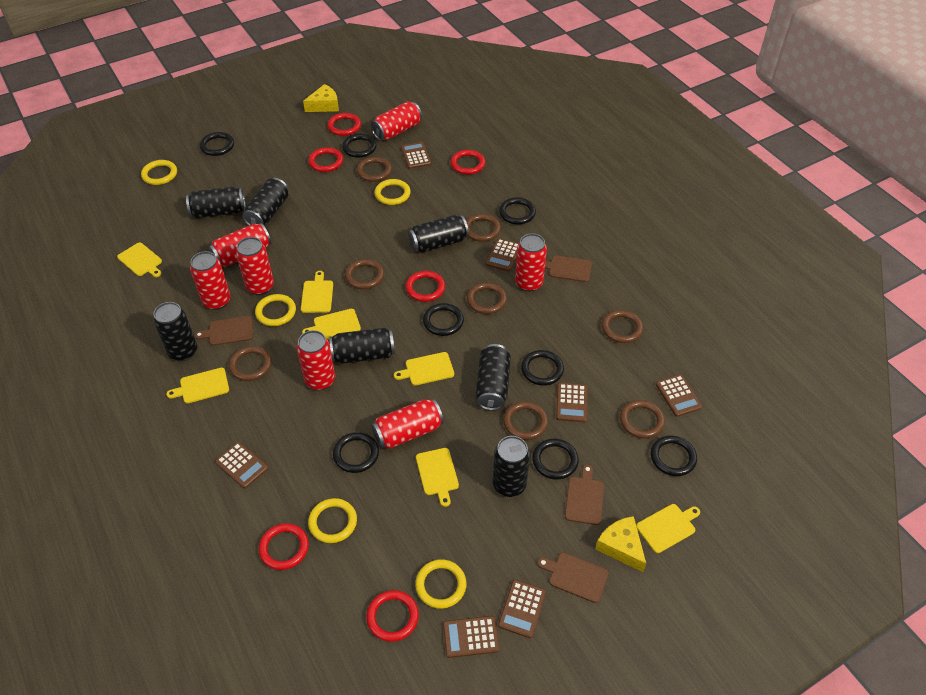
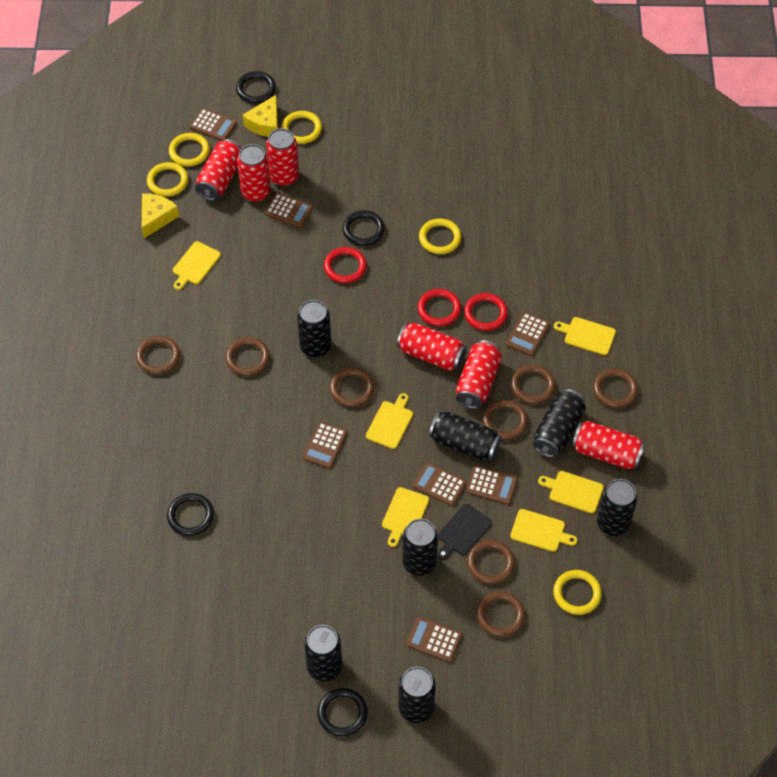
black cutting board: 0 -> 1
black ring: 8 -> 4
brown cutting board: 4 -> 0
red can: 7 -> 6
red ring: 6 -> 3
yellow cutting board: 7 -> 6

